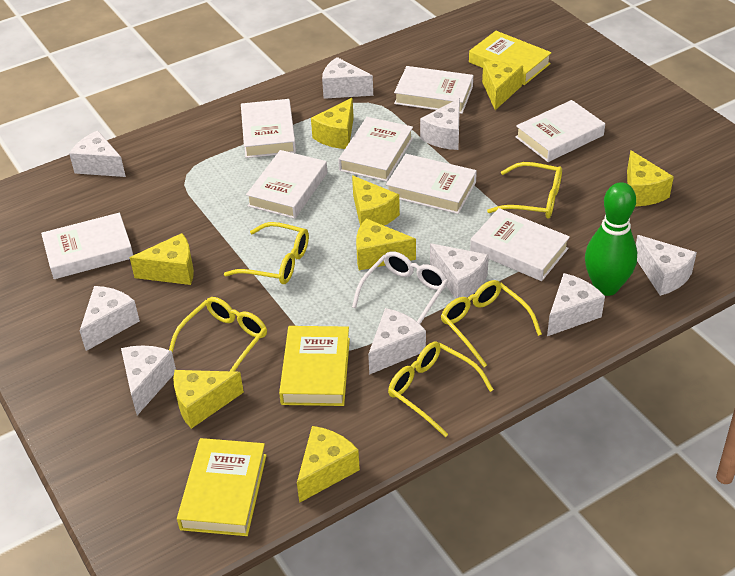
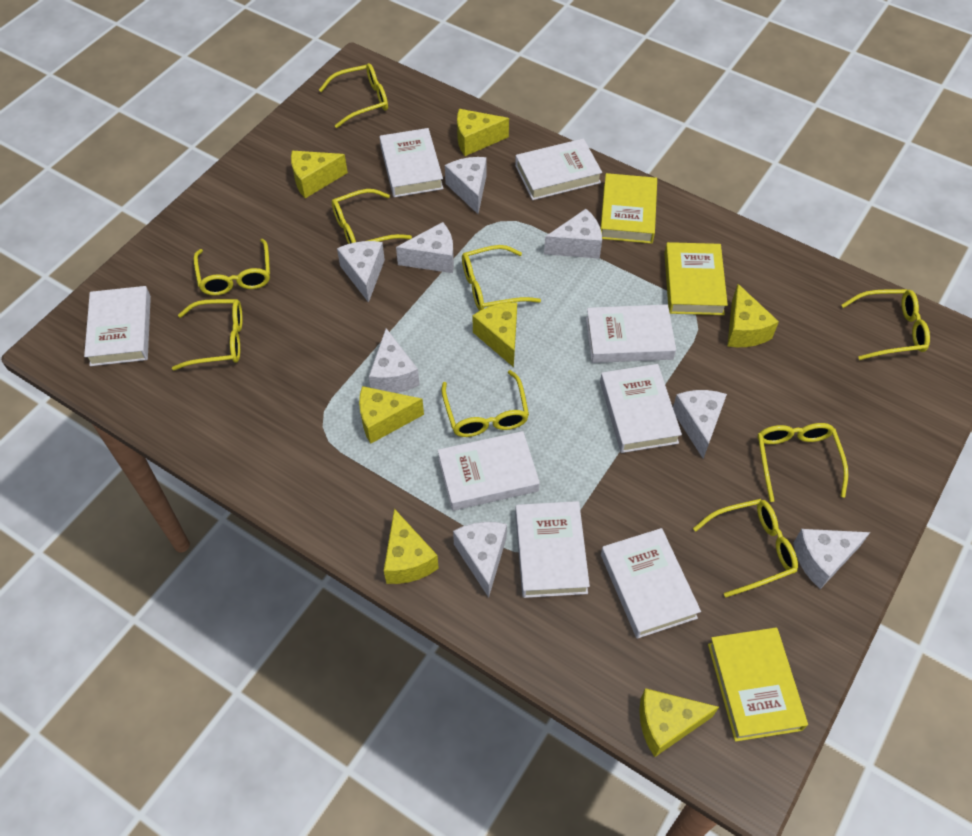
green bowling pin: 1 -> 0
white cheese: 9 -> 8
white glasses: 1 -> 0
yellow cheese: 8 -> 7
yellow glasses: 5 -> 9

